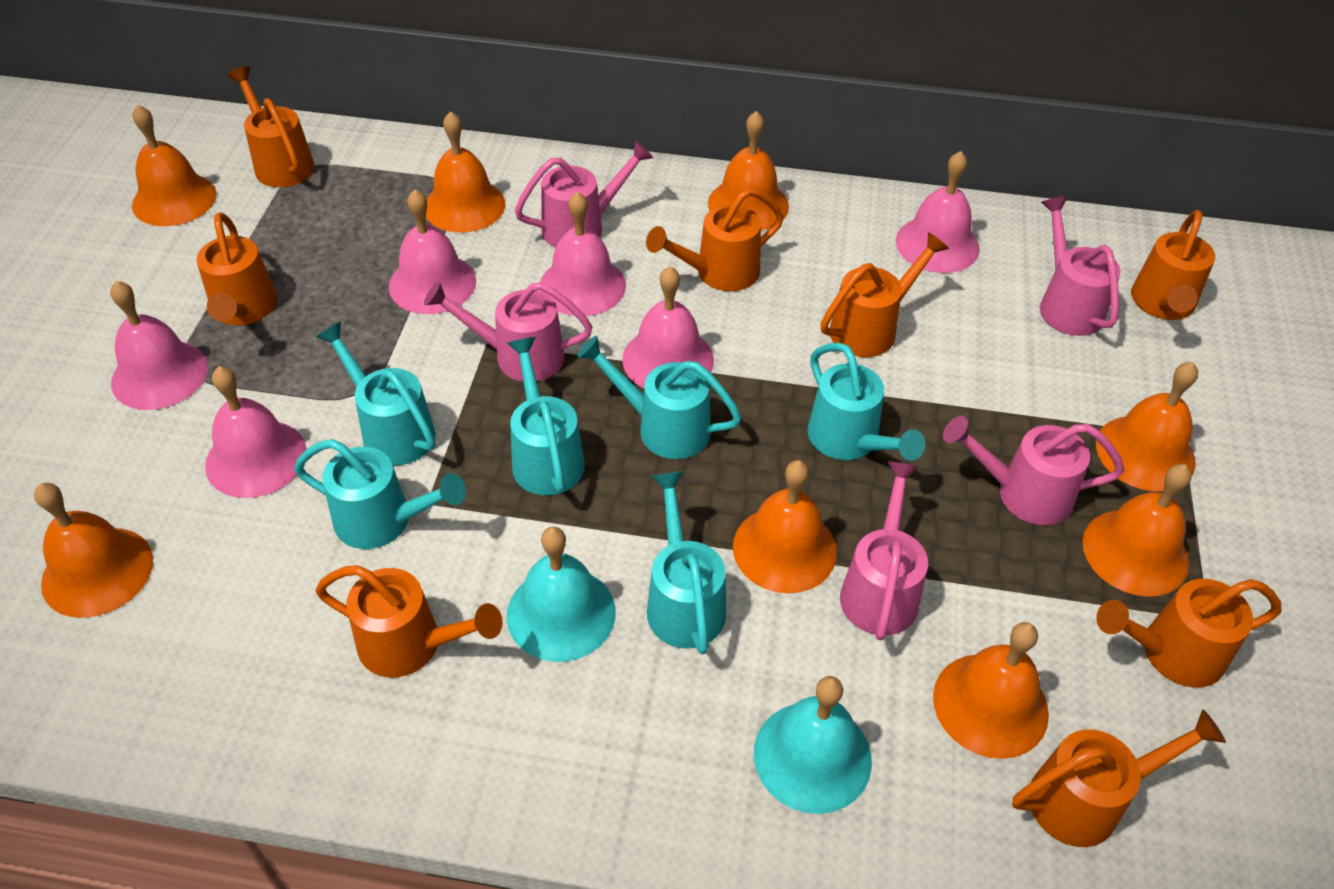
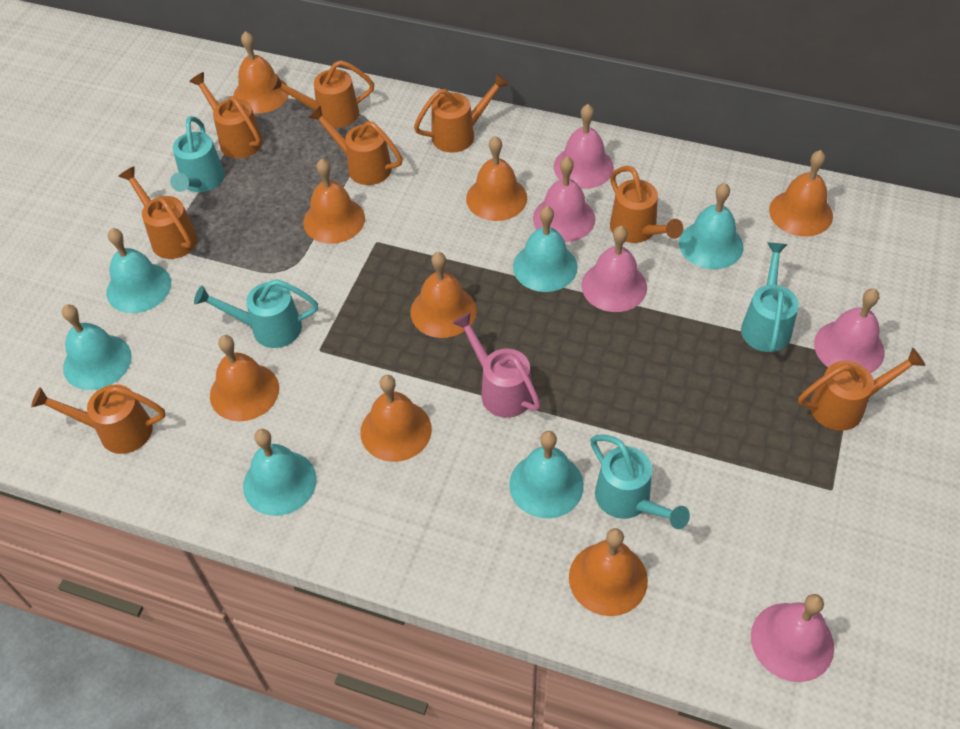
pink bell: 6 -> 5
pink watering can: 5 -> 1
turquoise bell: 2 -> 6
turquoise watering can: 6 -> 4

